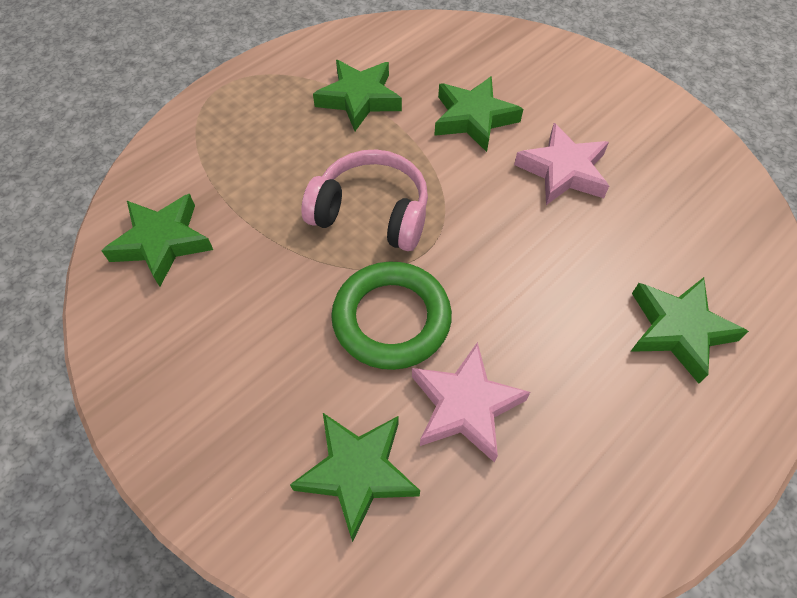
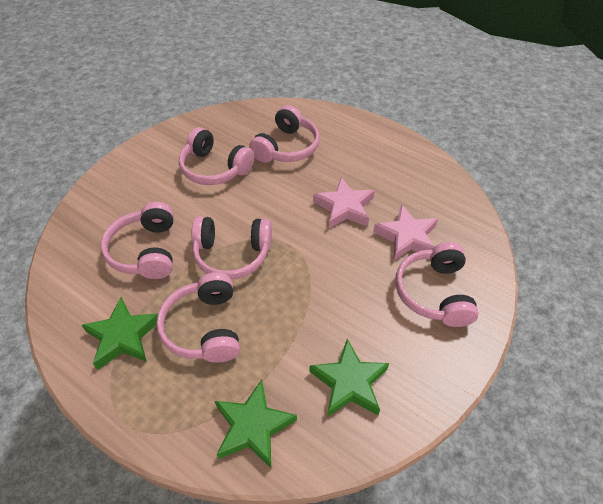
green ring: 1 -> 0
green star: 5 -> 3
pink headphones: 1 -> 6

